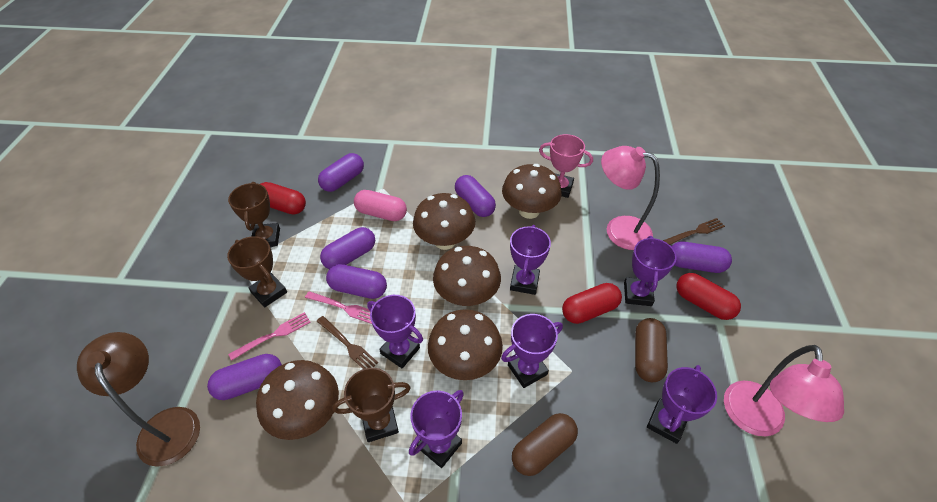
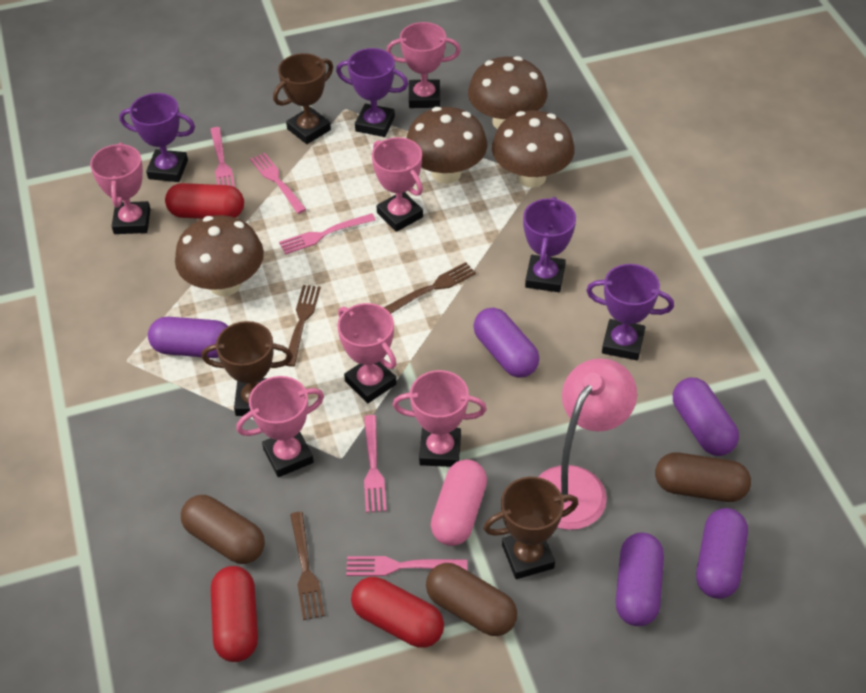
brown capsule: 2 -> 3
brown fork: 2 -> 3
brown lamp: 1 -> 0
brown mushroom: 5 -> 4
pink fork: 2 -> 5
pink lamp: 2 -> 1
pink trophy: 1 -> 6
purple capsule: 6 -> 5
purple trophy: 6 -> 4

